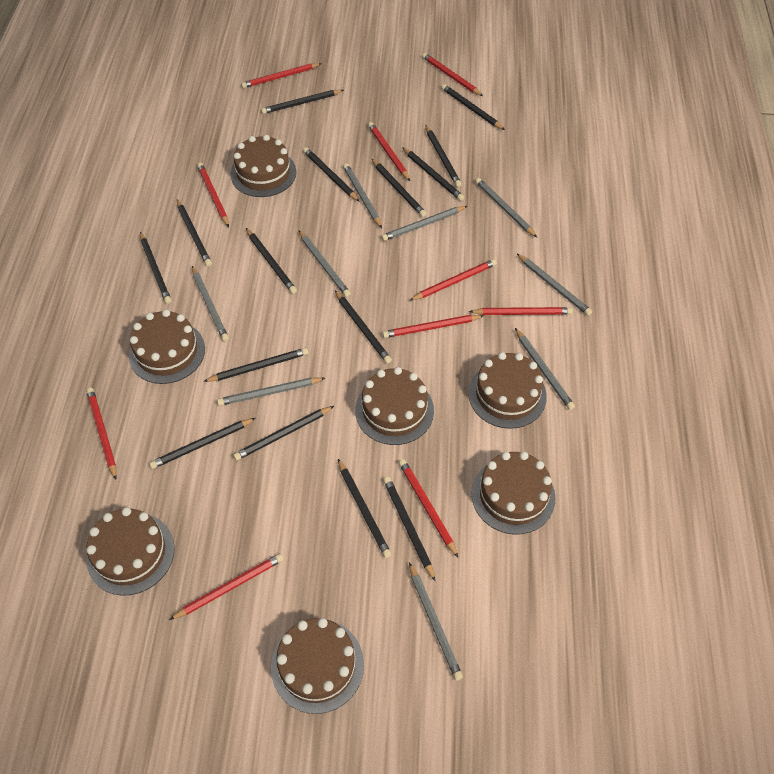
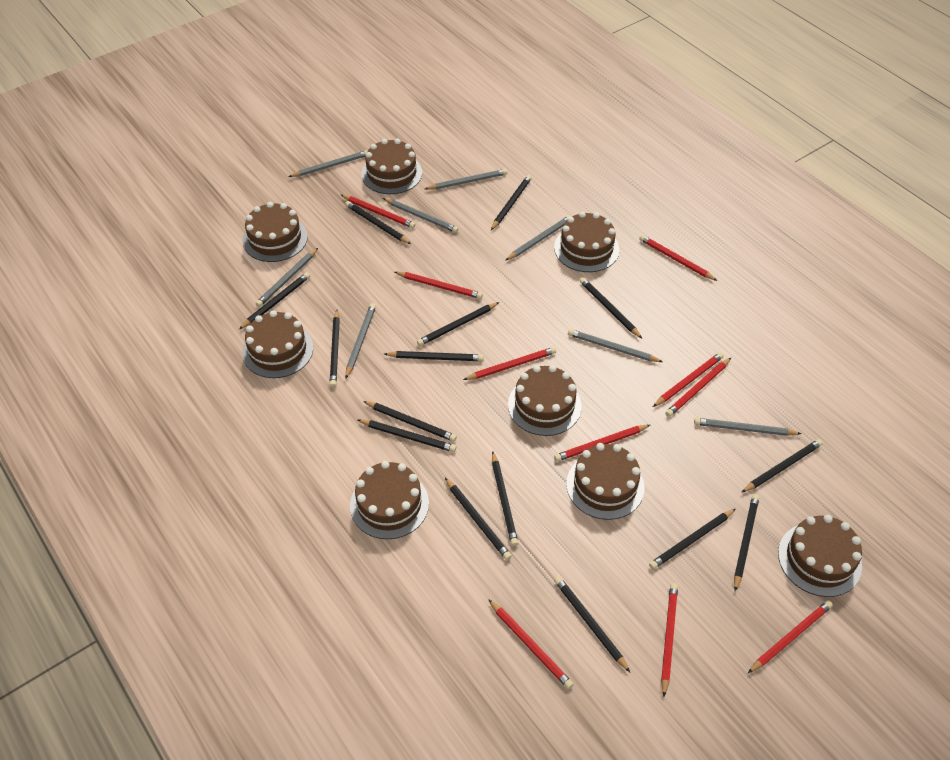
brown cake: 7 -> 8
grey pencil: 9 -> 8

